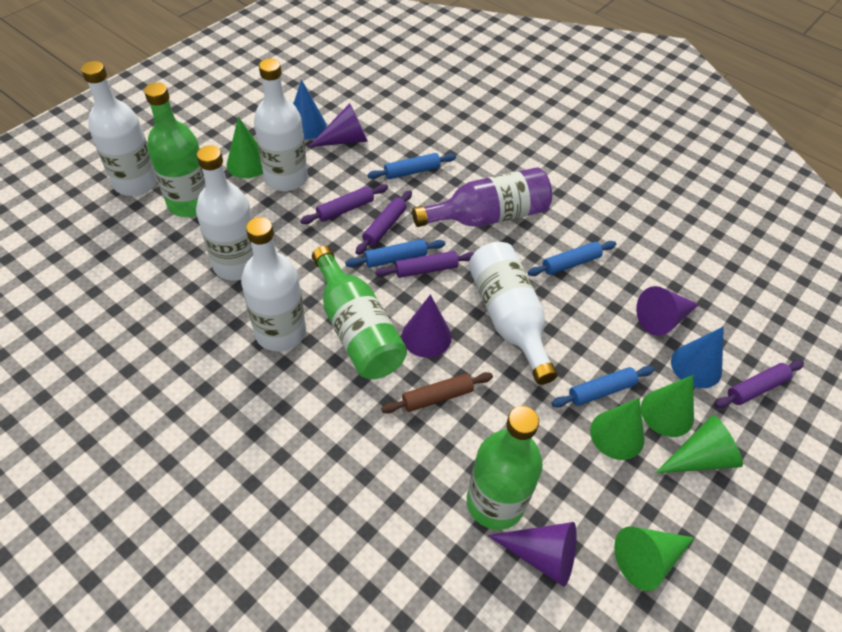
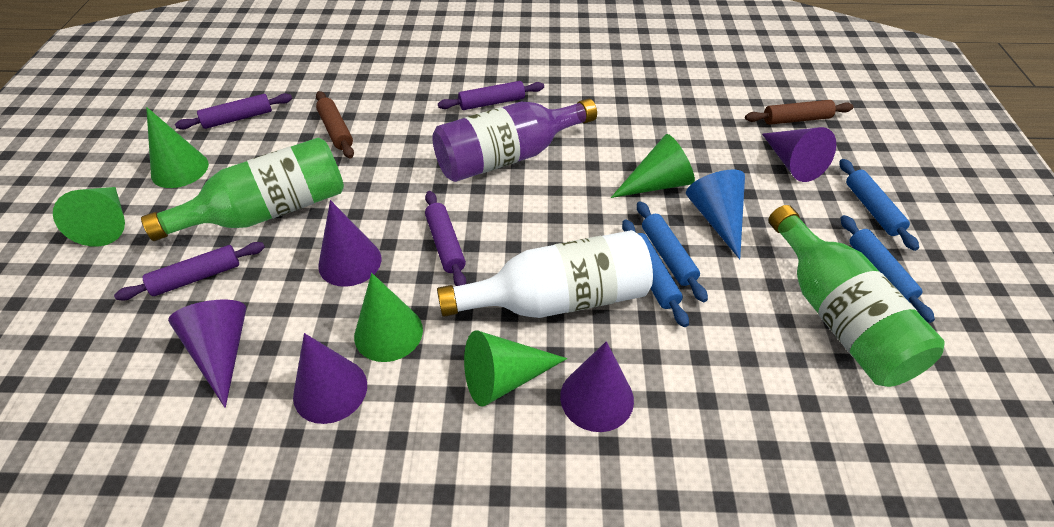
blue cone: 2 -> 1
brown rolling pin: 1 -> 2
green bottle: 3 -> 2
purple cone: 4 -> 5
white bottle: 5 -> 1

